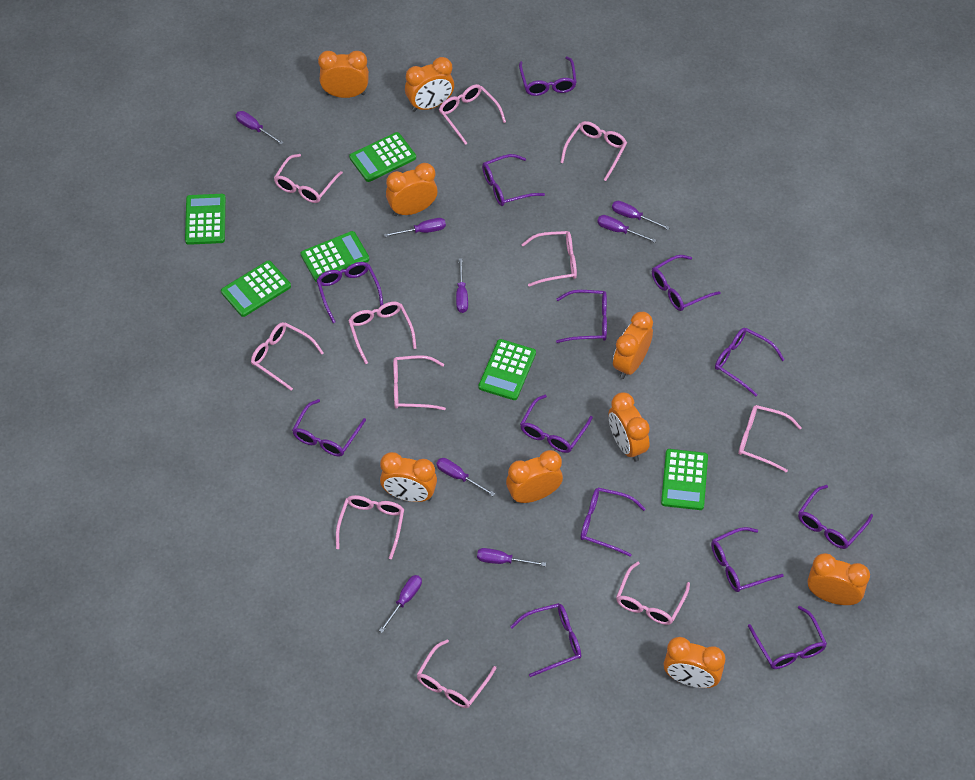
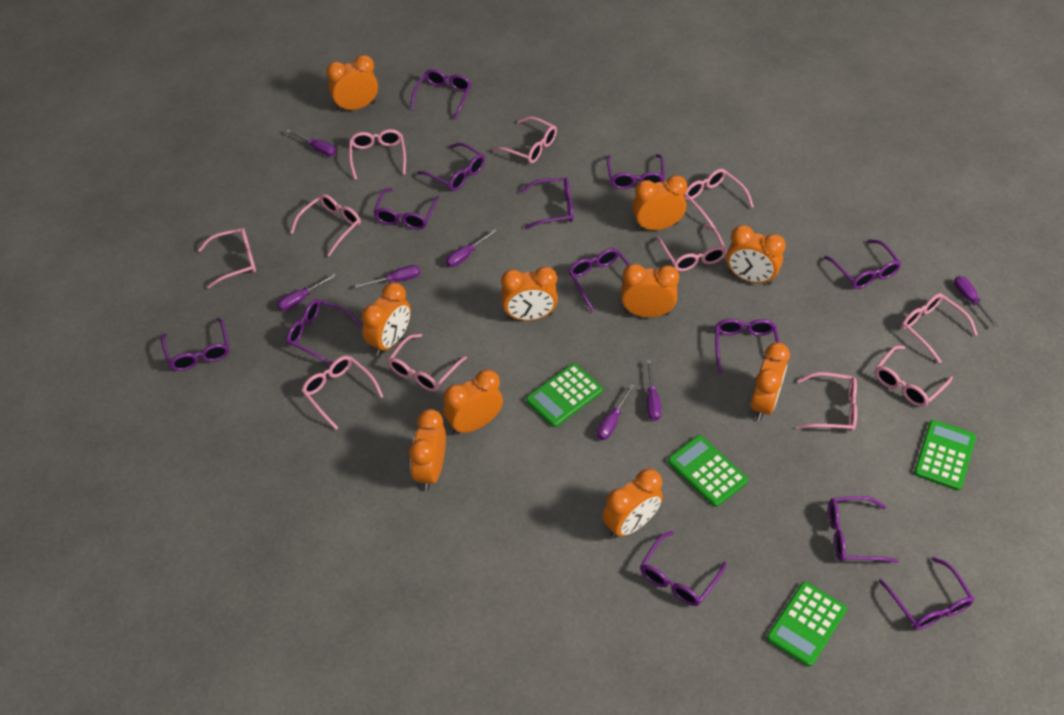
green calculator: 6 -> 4
orange clock: 9 -> 10
purple screwdriver: 8 -> 7

